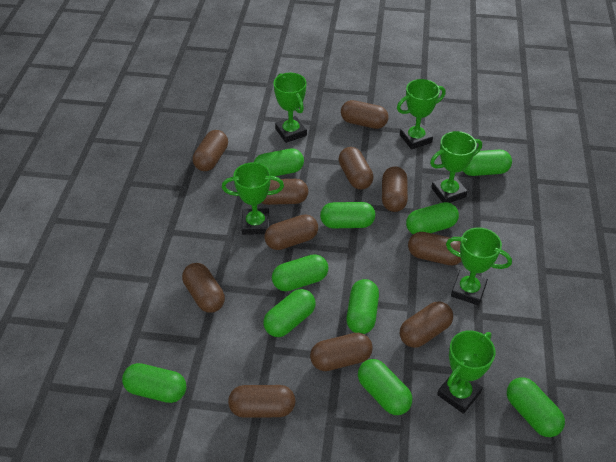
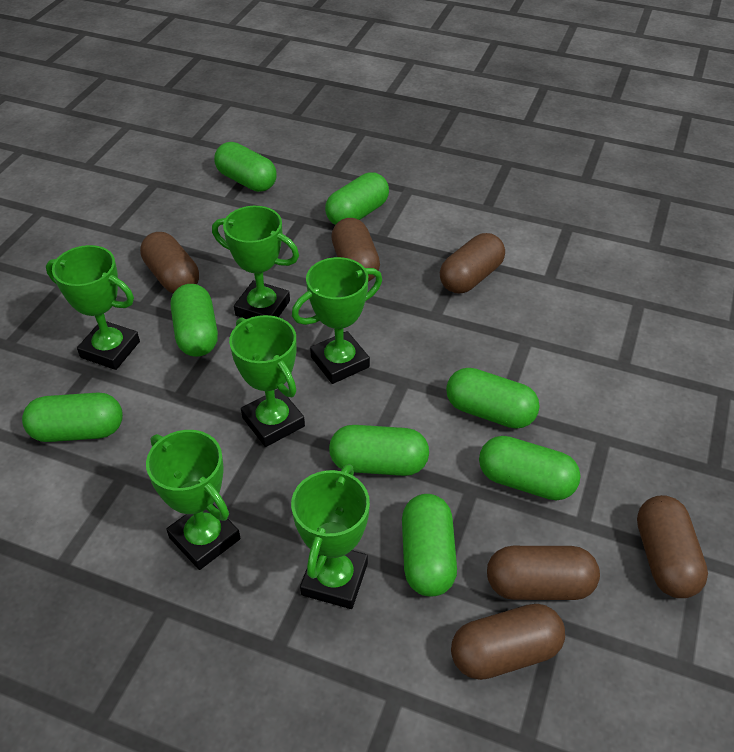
brown capsule: 11 -> 6
green capsule: 10 -> 8

